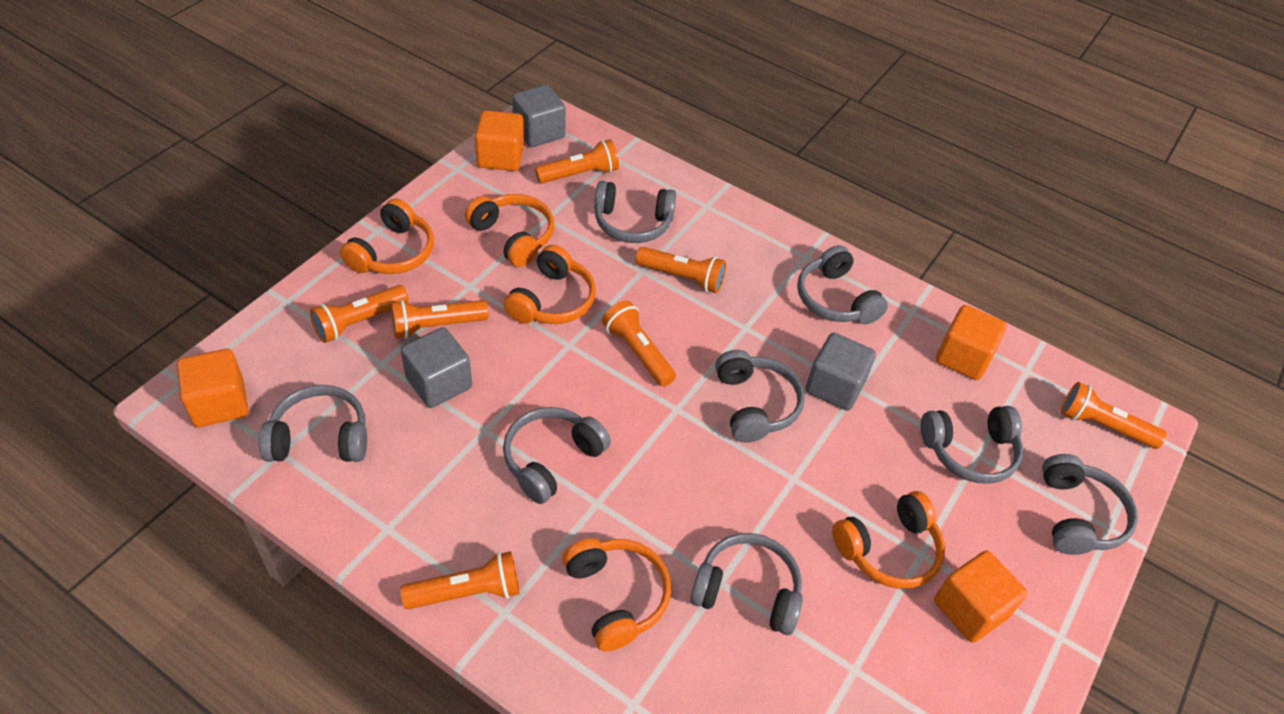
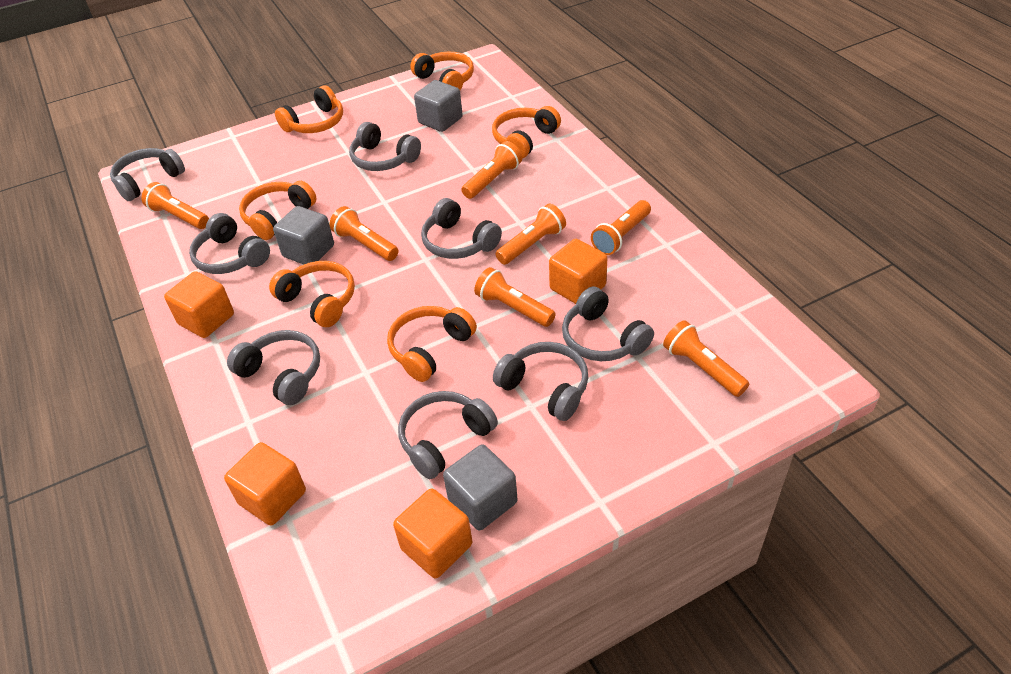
orange headphones: 5 -> 6

